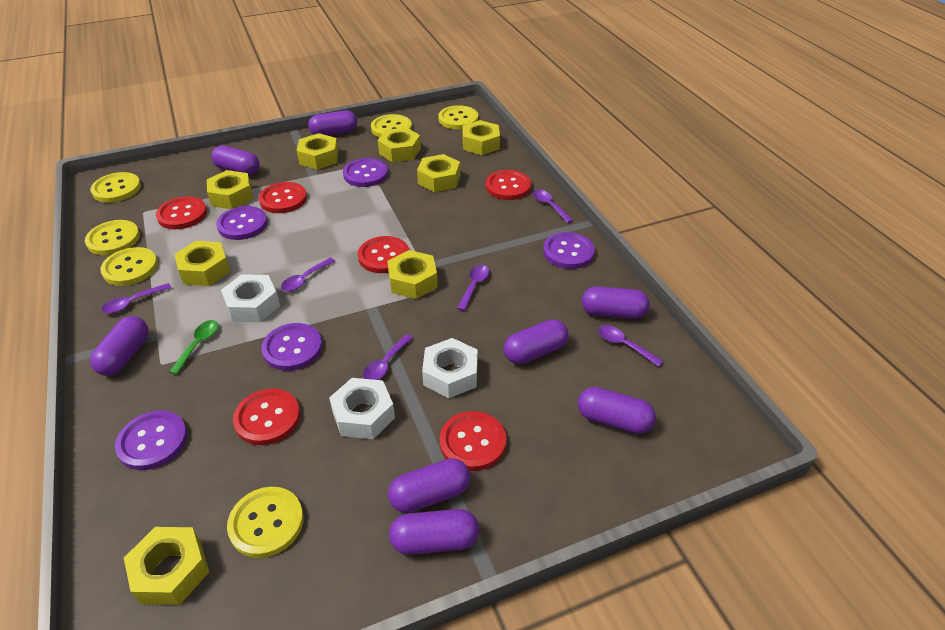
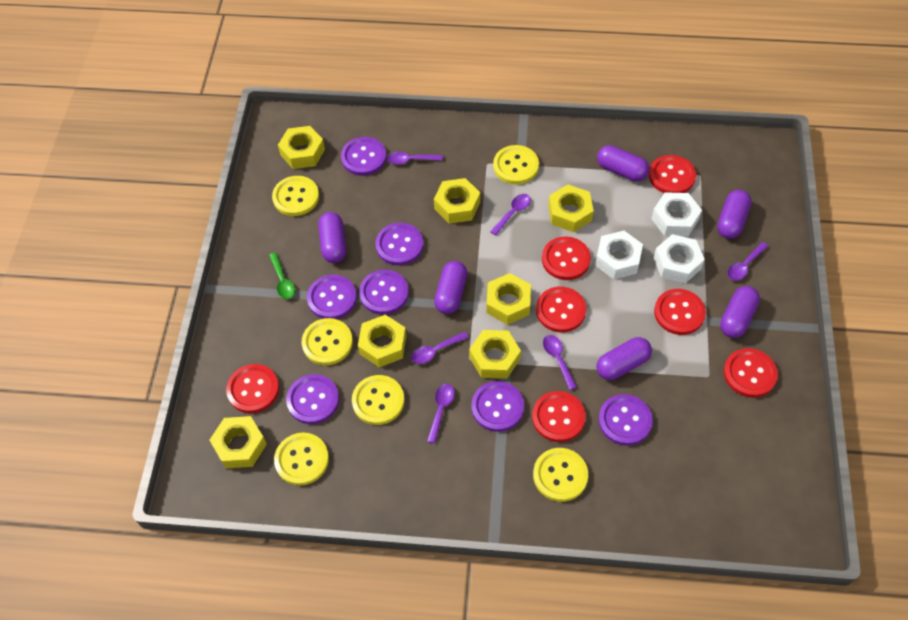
purple button: 5 -> 7
purple capsule: 8 -> 6
red button: 6 -> 7
yellow nut: 8 -> 7

